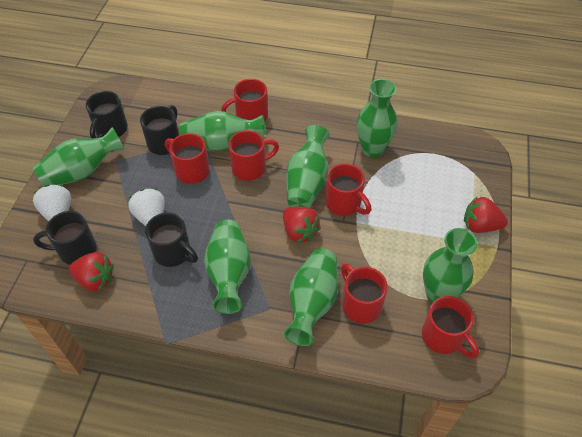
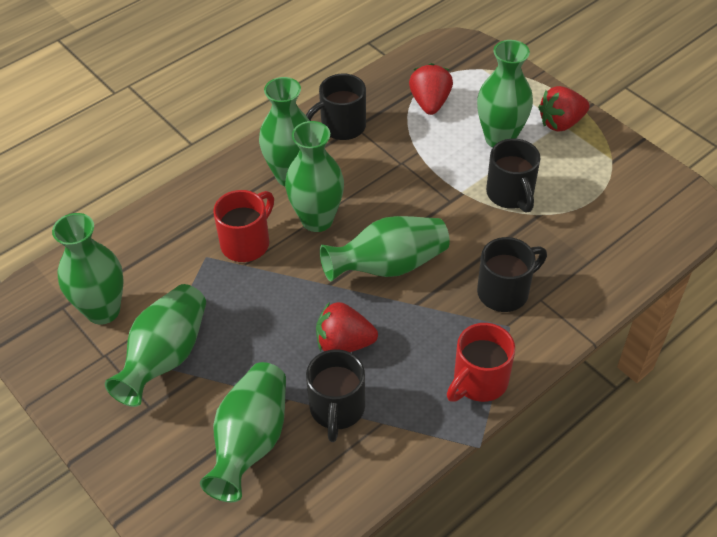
red mug: 6 -> 2
white strawberry: 2 -> 0

